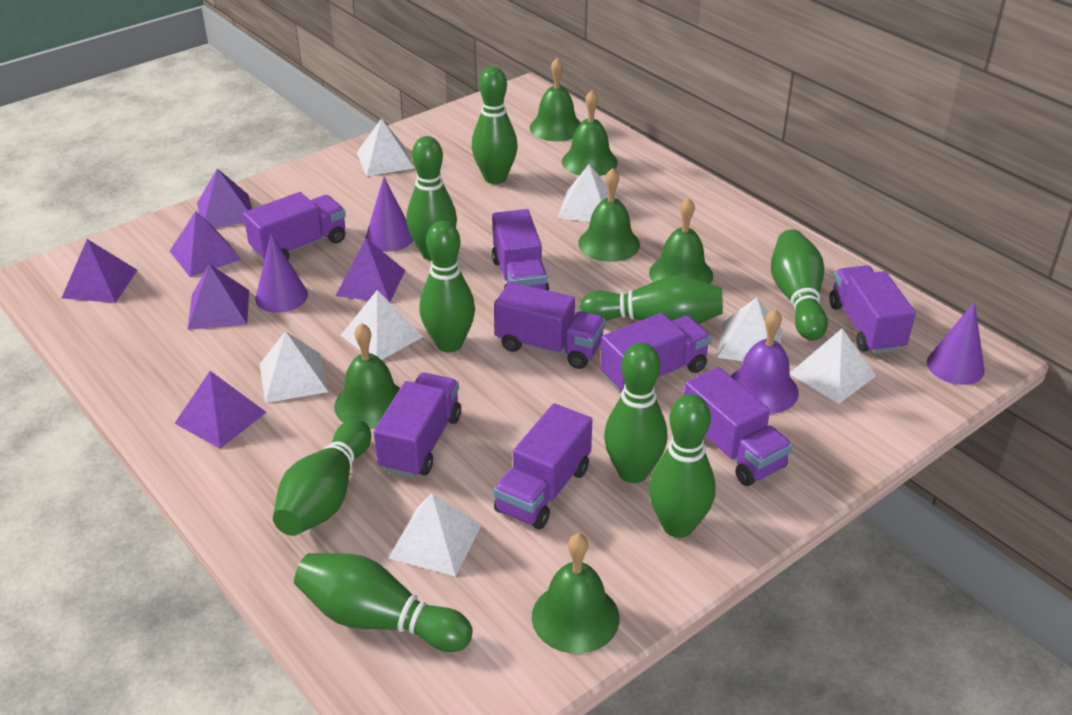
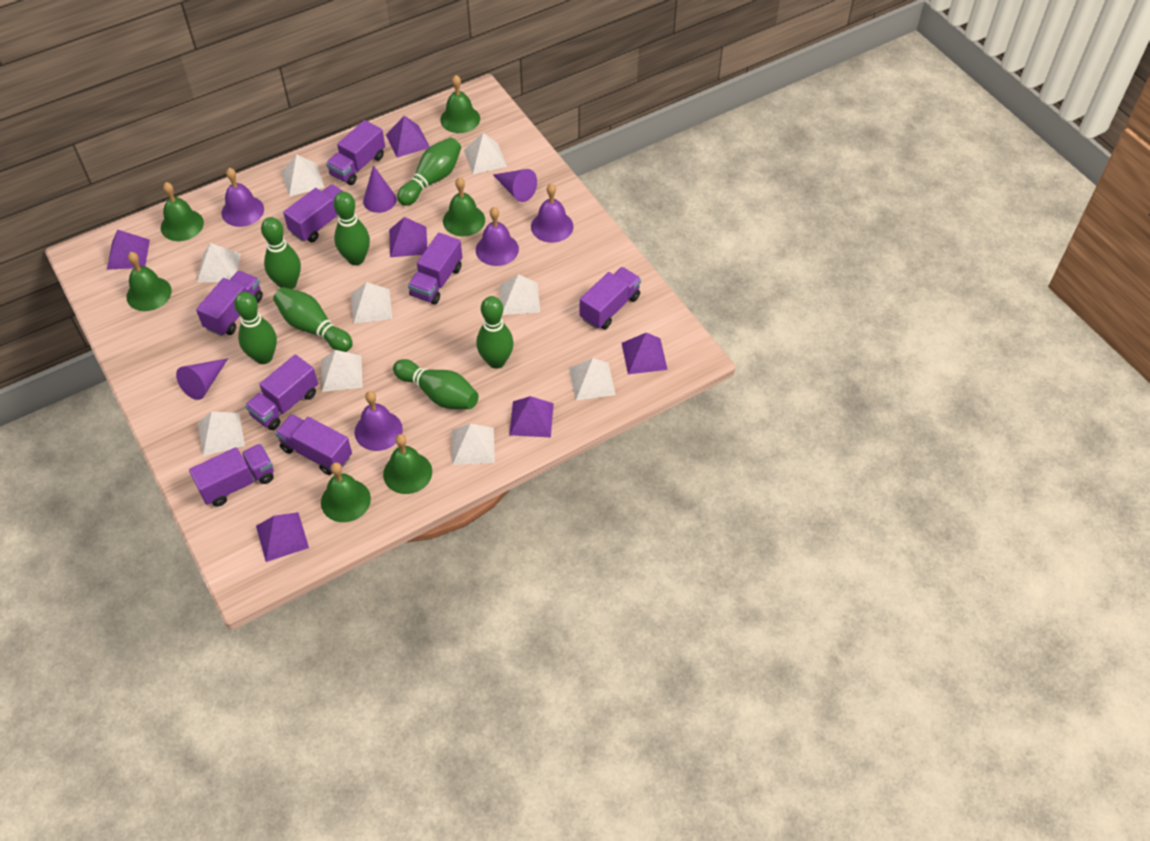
green bowling pin: 9 -> 7
purple bell: 1 -> 4
white pyramid: 7 -> 9

